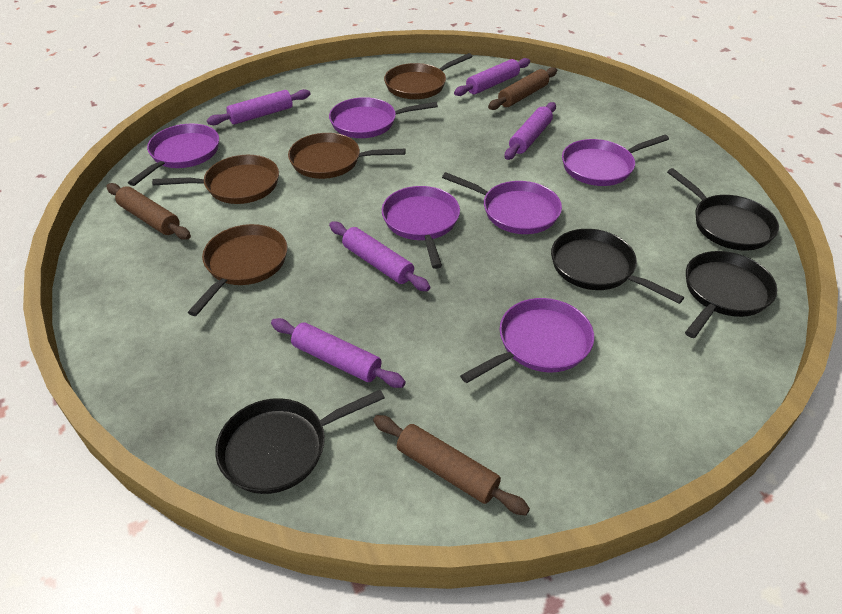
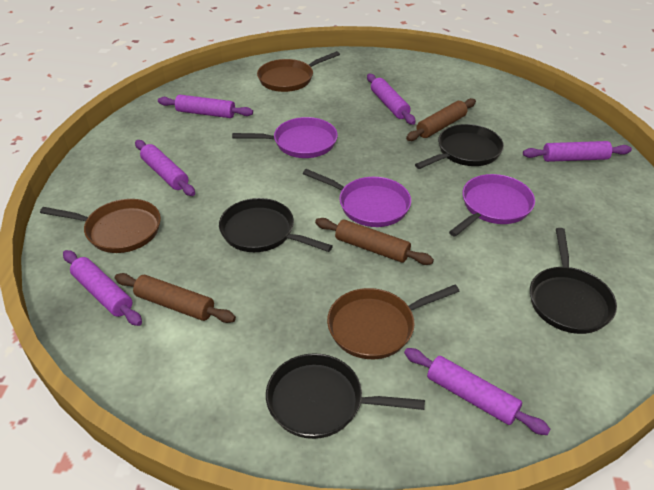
brown pan: 4 -> 3
purple pan: 6 -> 3
purple rolling pin: 5 -> 6

